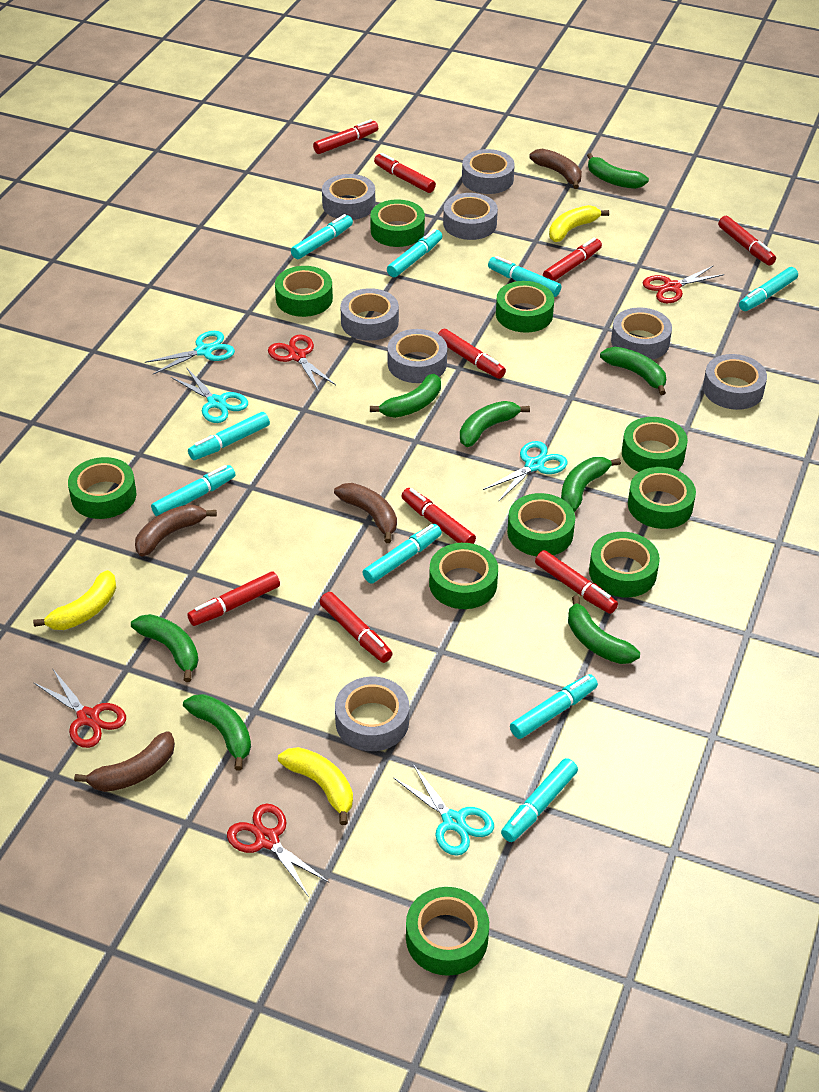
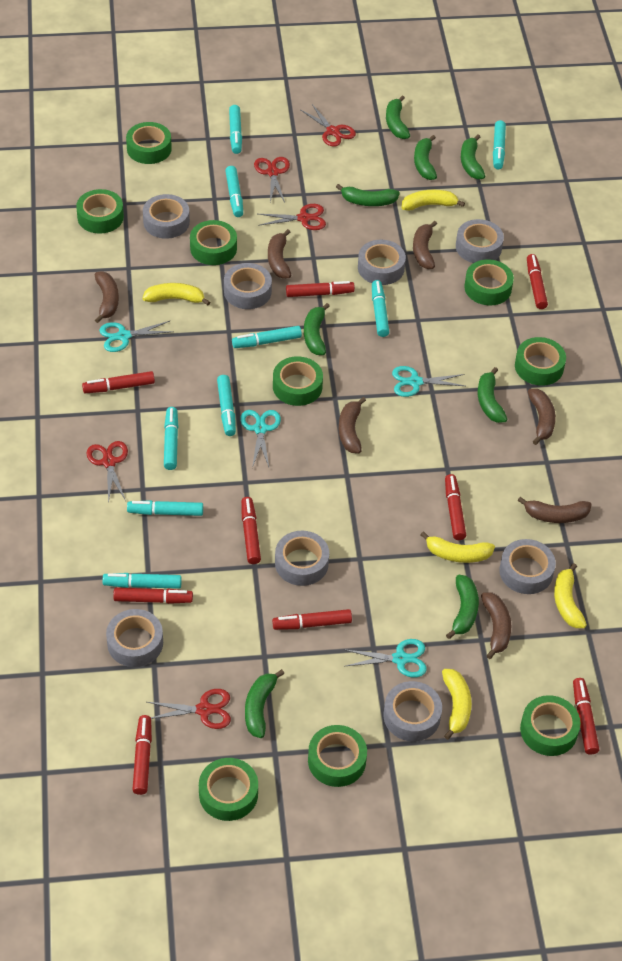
brown banana: 4 -> 7
green tape: 10 -> 9
red scissors: 4 -> 5
yellow banana: 3 -> 5

